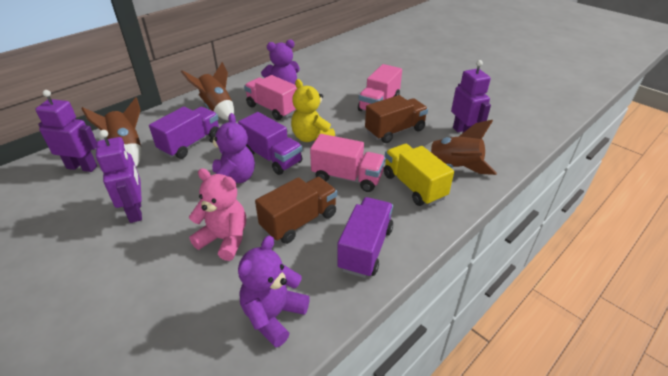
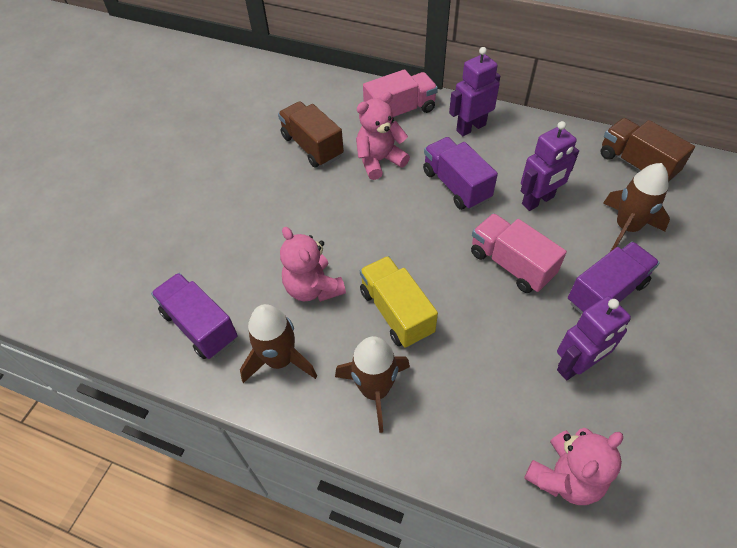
pink teddy bear: 1 -> 3
pink truck: 3 -> 2
purple teddy bear: 3 -> 0
yellow teddy bear: 1 -> 0

